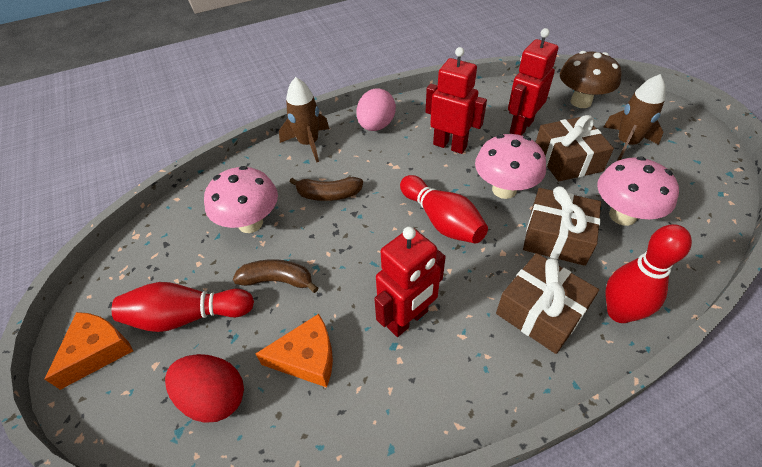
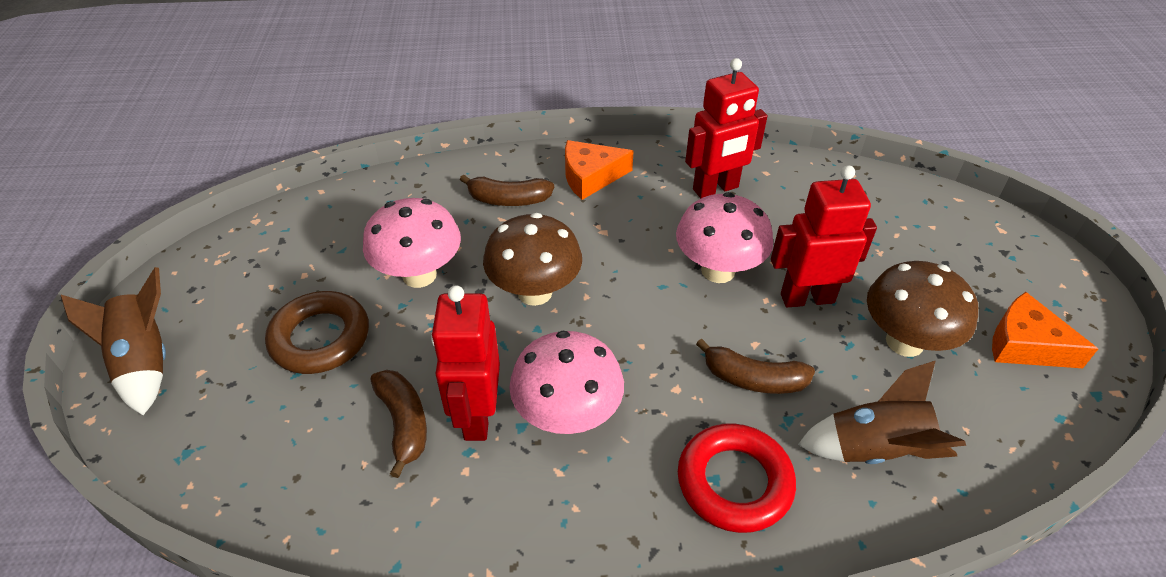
brown banana: 2 -> 3
brown gift: 3 -> 0
brown mushroom: 1 -> 2
brown ring: 0 -> 1
pink egg: 1 -> 0
red bowling pin: 3 -> 0
red egg: 1 -> 0
red ring: 0 -> 1

